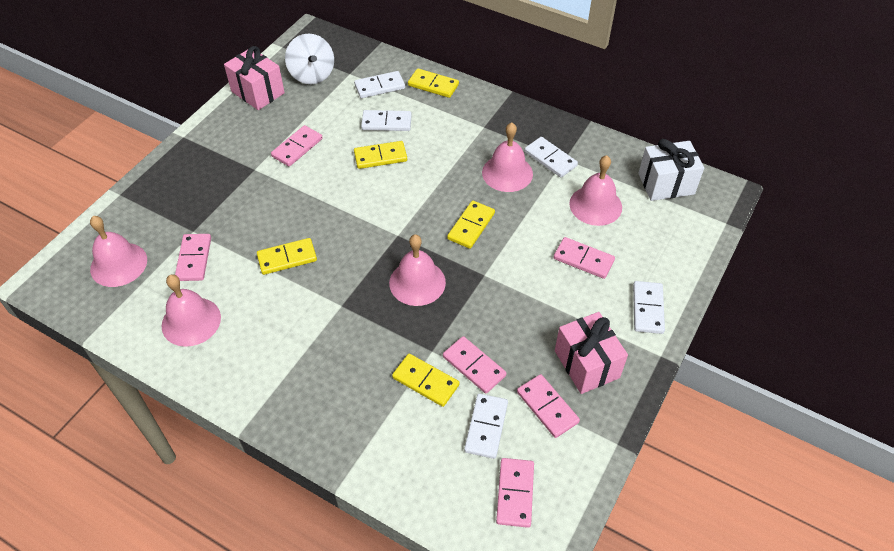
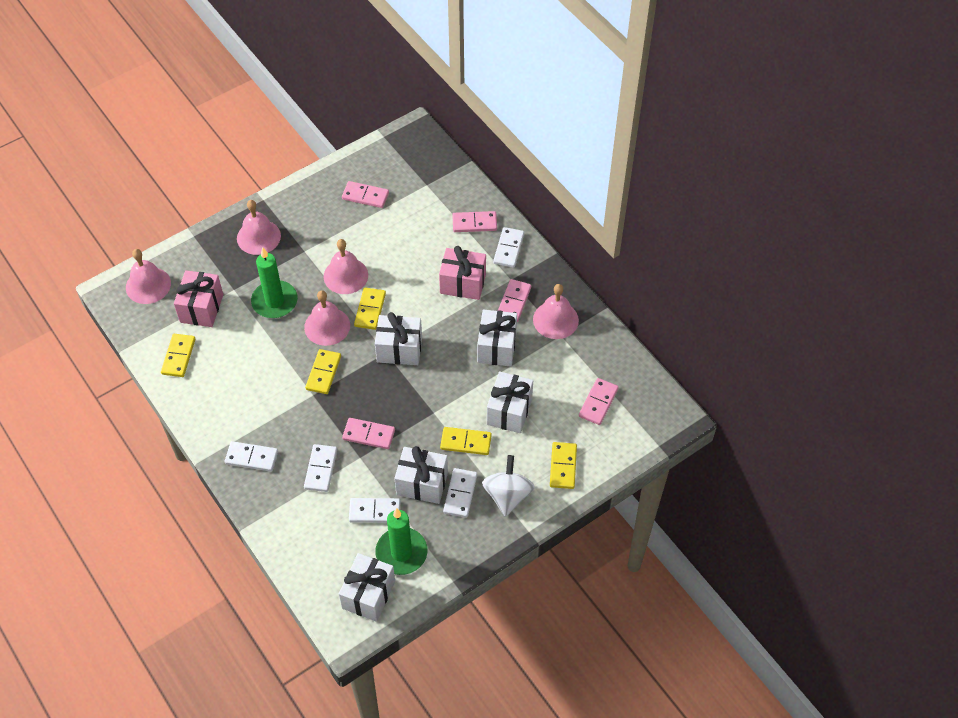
green candle: 0 -> 2
pink domino: 6 -> 5
white gift: 1 -> 5

